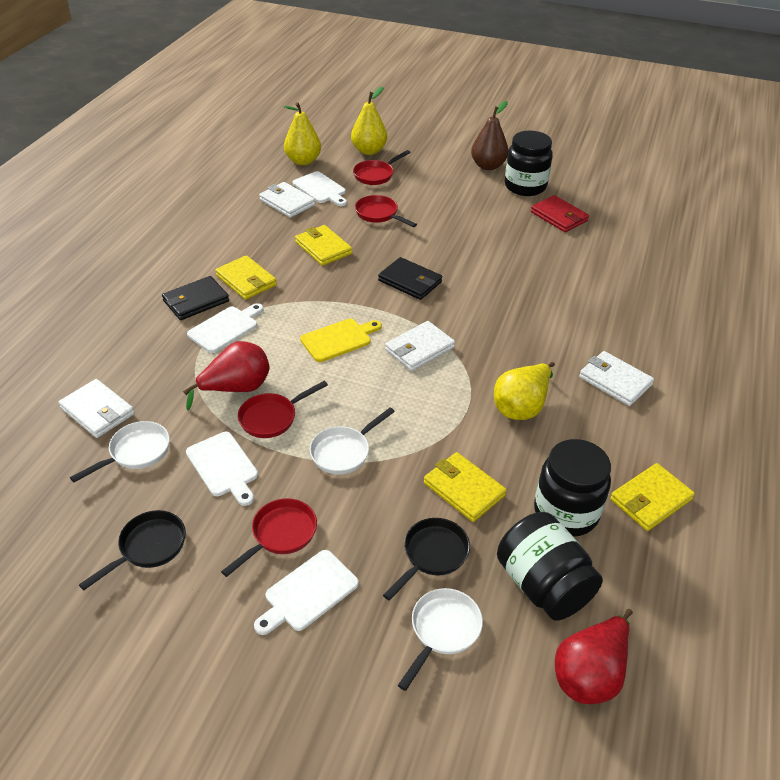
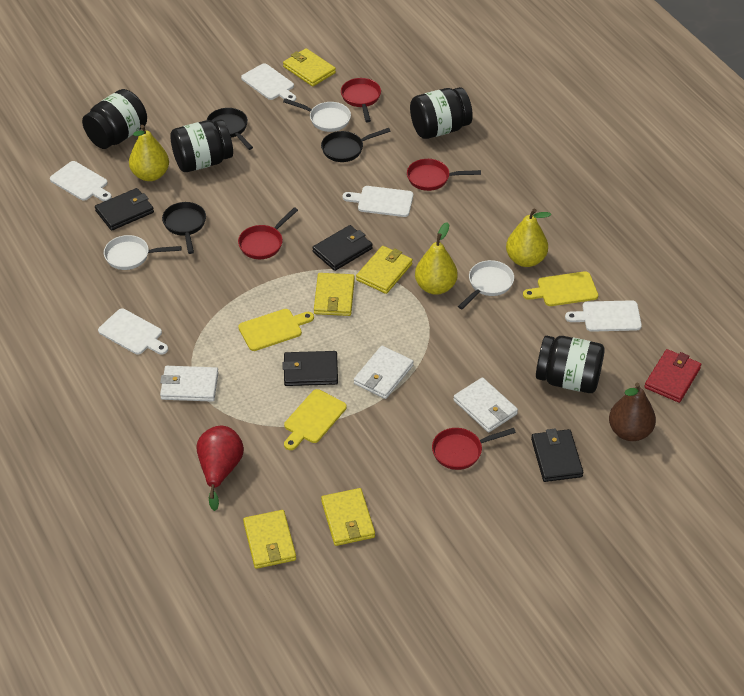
black jar: 3 -> 4
black pan: 2 -> 3
black wallet: 2 -> 4
red pear: 2 -> 1
white cutting board: 4 -> 5
white wallet: 4 -> 3
yellow cutting board: 1 -> 3
yellow wallet: 4 -> 5

